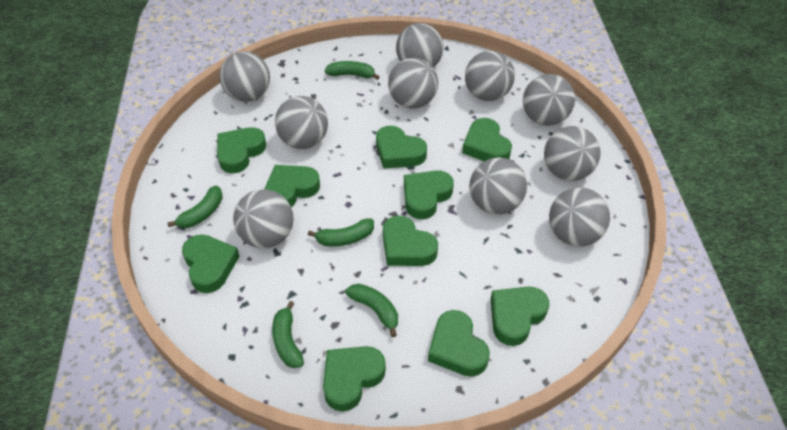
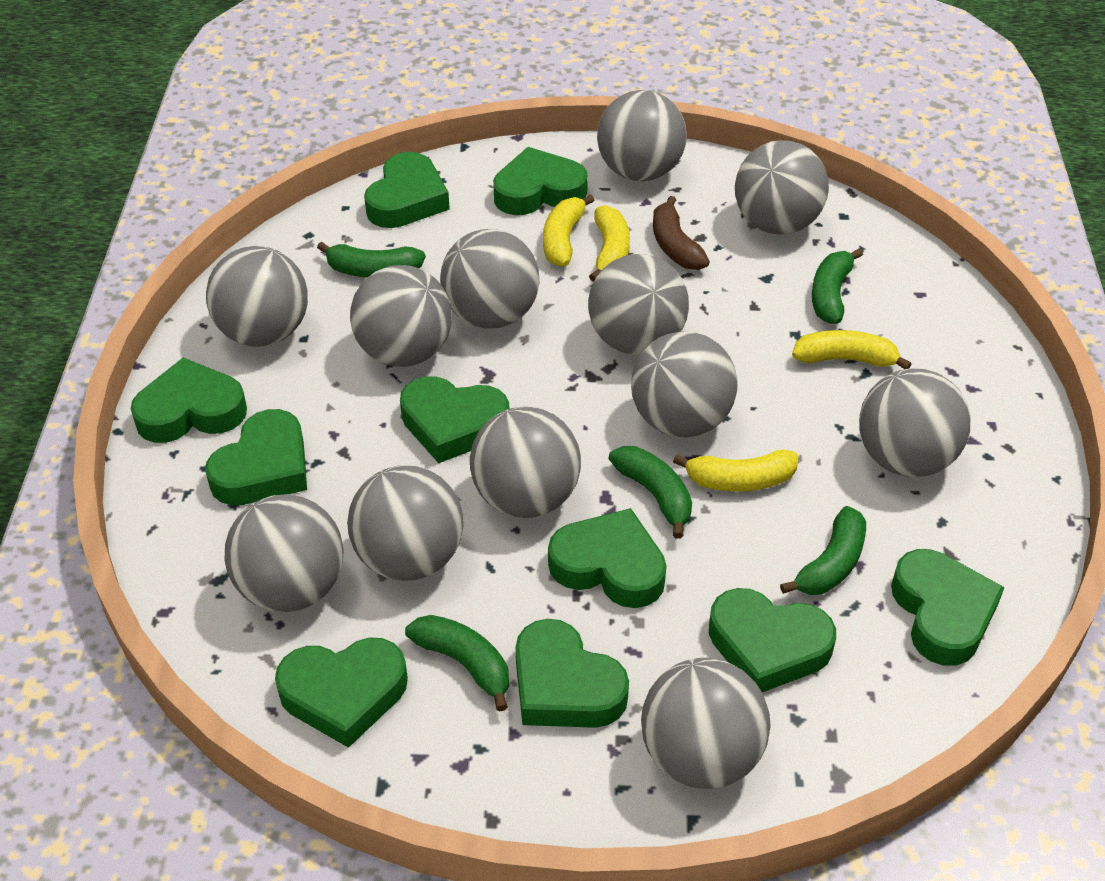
brown banana: 0 -> 1
grey ball: 10 -> 12
yellow banana: 0 -> 4

